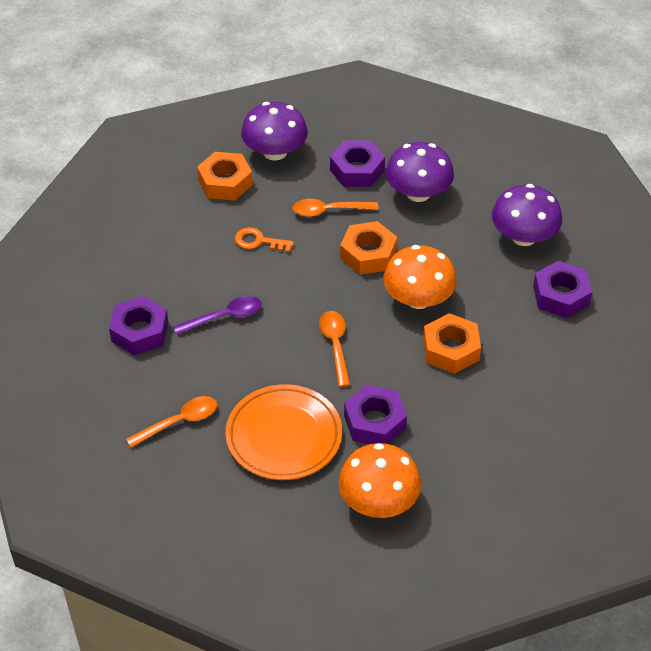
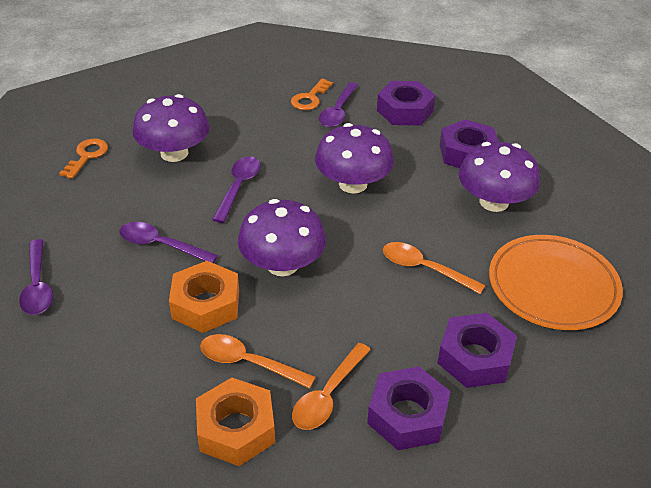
orange key: 1 -> 2
orange mushroom: 2 -> 0
orange nut: 3 -> 2
purple mushroom: 3 -> 4
purple spoon: 1 -> 4

